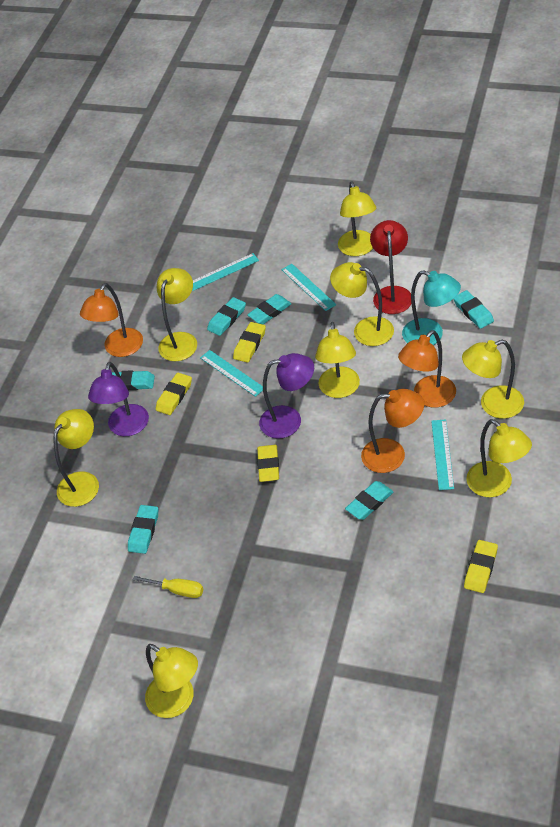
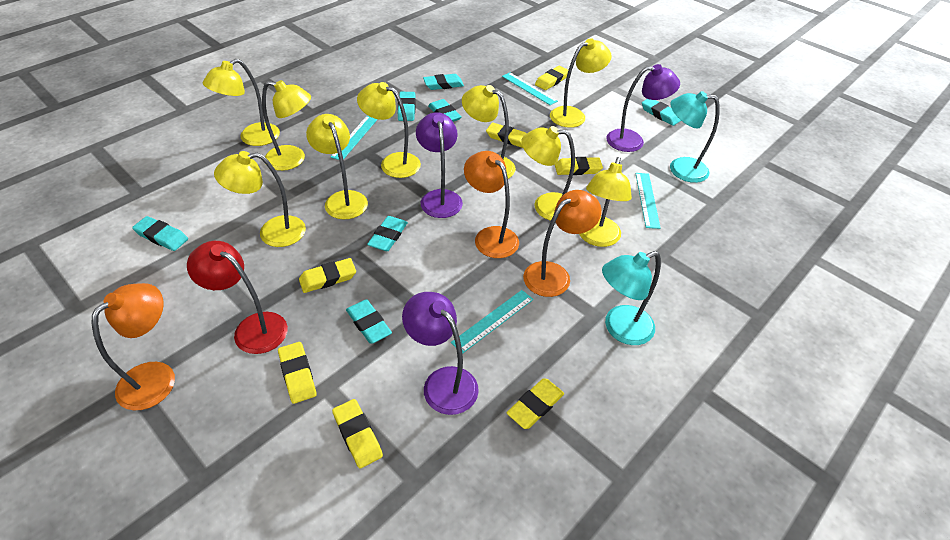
purple lamp: 2 -> 3
turquoise eraser: 6 -> 7
turquoise lamp: 1 -> 2
yellow eraser: 4 -> 7
yellow lamp: 8 -> 9
yellow screwdriver: 1 -> 0

